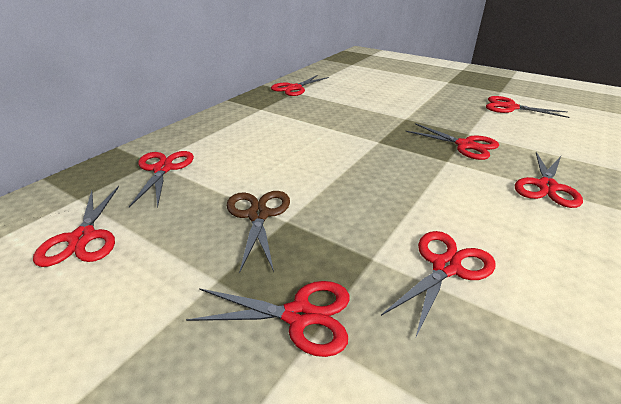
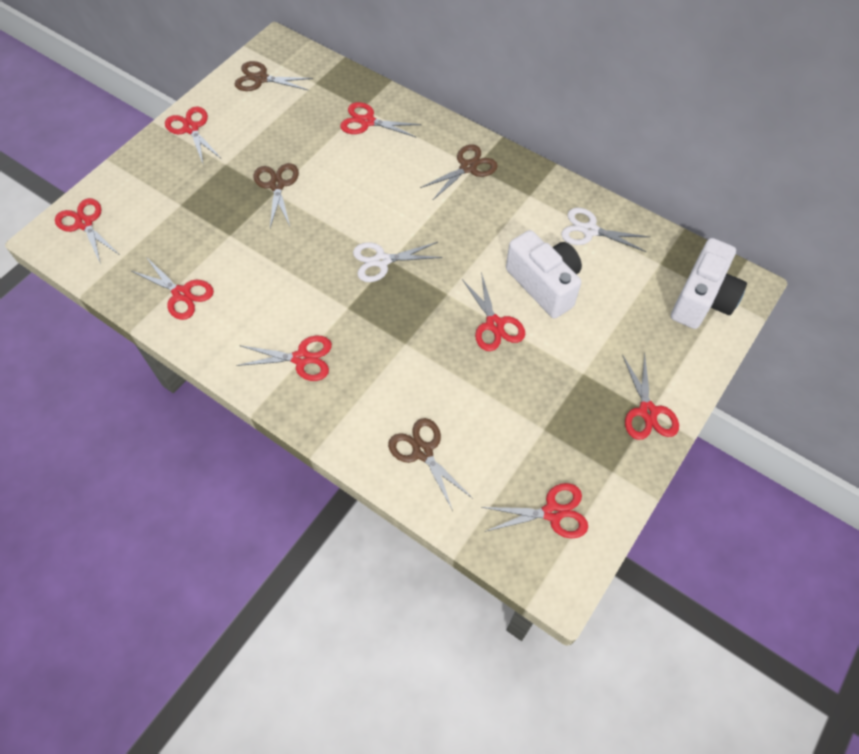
brown scissors: 1 -> 4
white camera: 0 -> 2
white scissors: 0 -> 2

